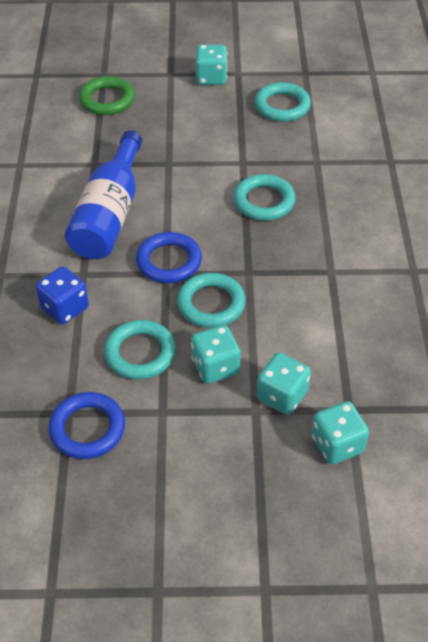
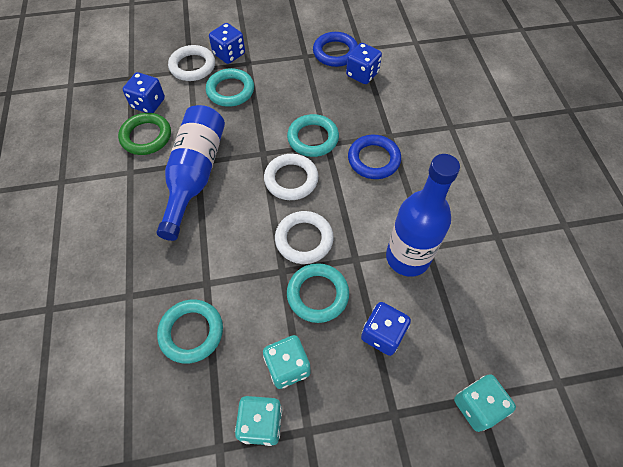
blue bottle: 1 -> 2
blue dice: 1 -> 4
turquoise dice: 4 -> 3
white ring: 0 -> 3

